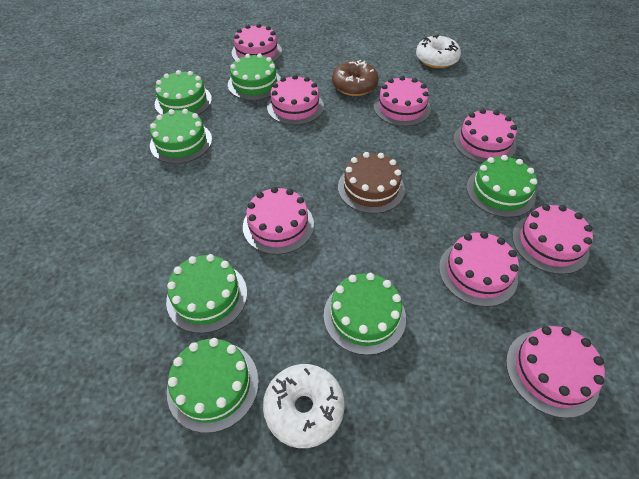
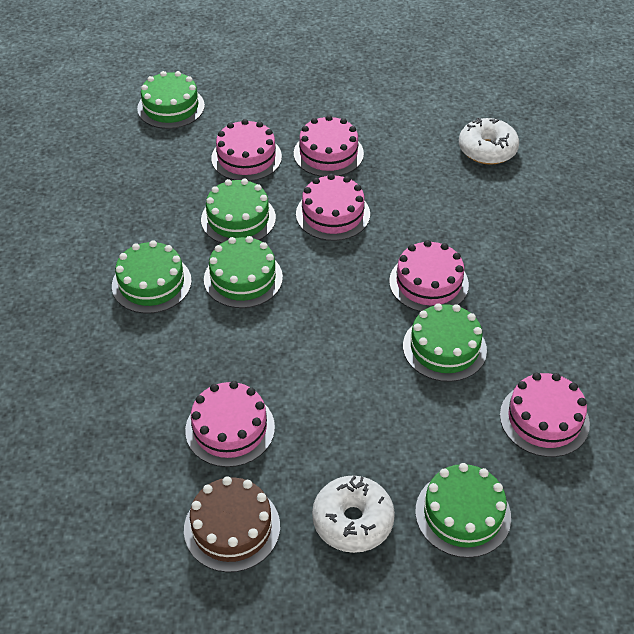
brown donut: 1 -> 0
green cake: 7 -> 6
pink cake: 8 -> 6

